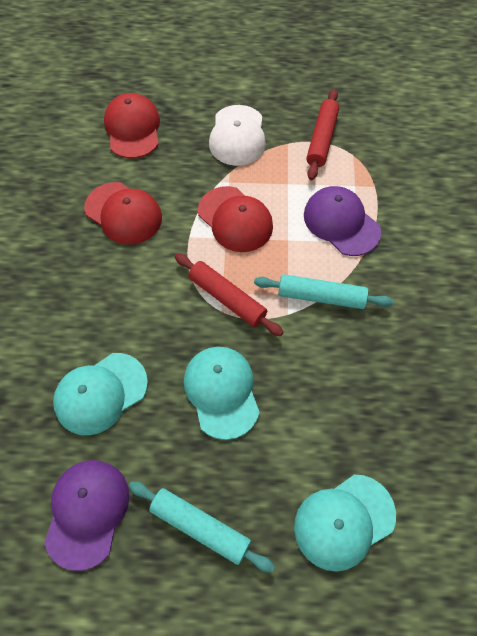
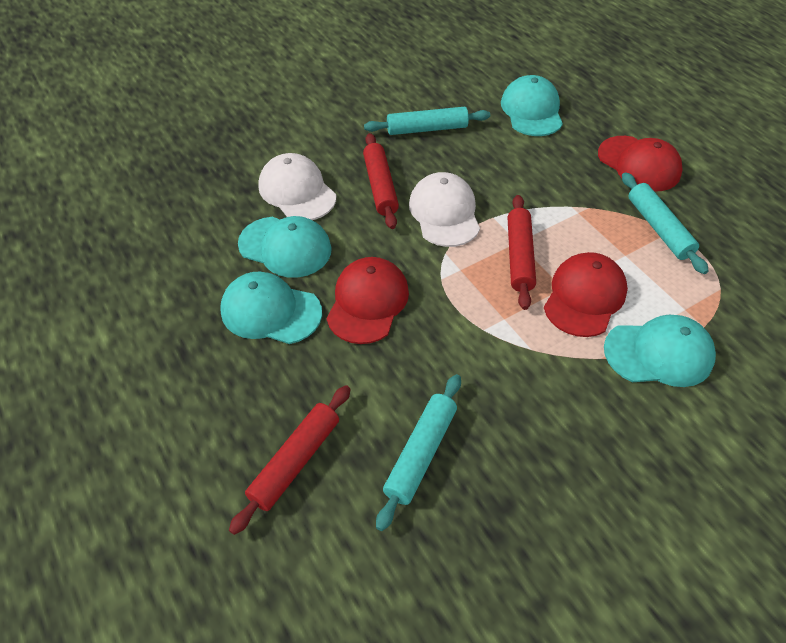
purple cap: 2 -> 0
red rolling pin: 2 -> 3
turquoise cap: 3 -> 4
turquoise rolling pin: 2 -> 3
white cap: 1 -> 2

